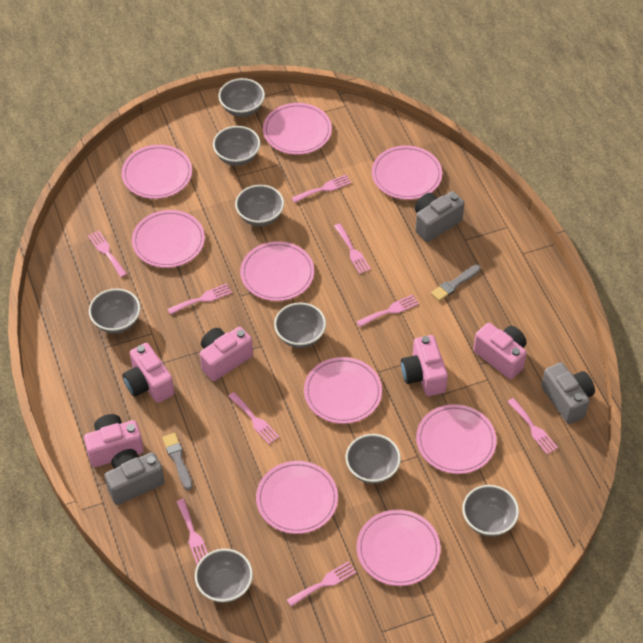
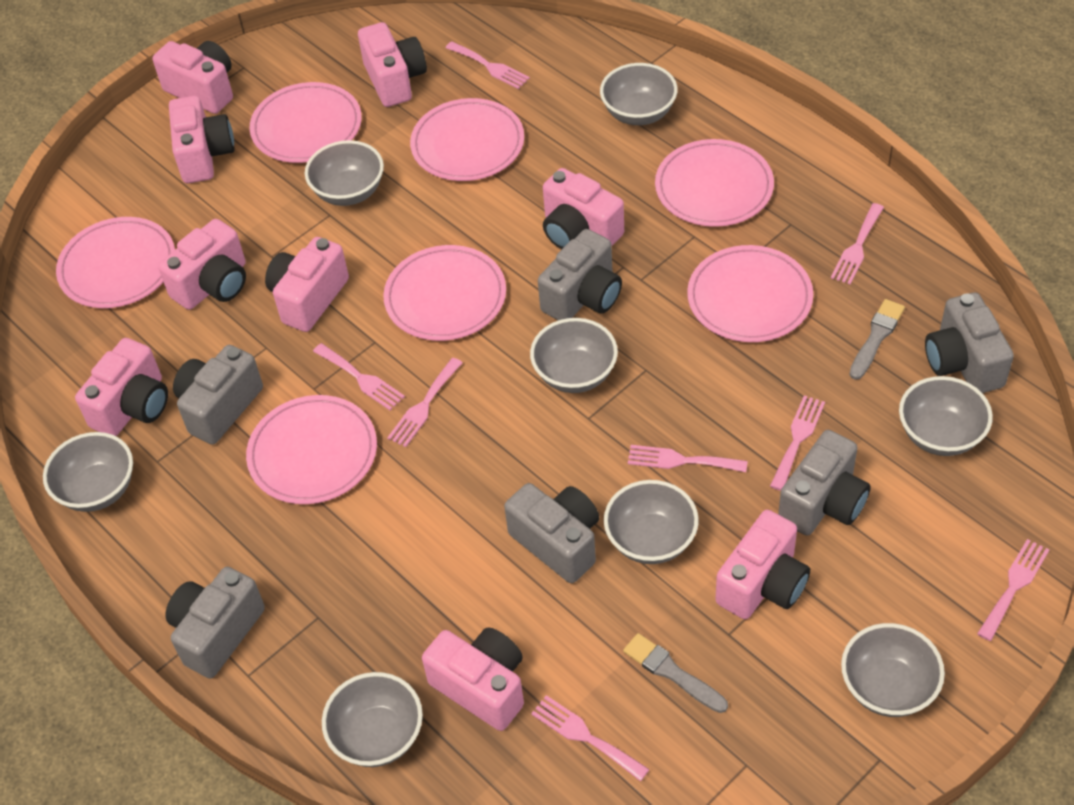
grey camera: 3 -> 6
pink camera: 5 -> 9
pink fork: 9 -> 8
pink plate: 9 -> 7

